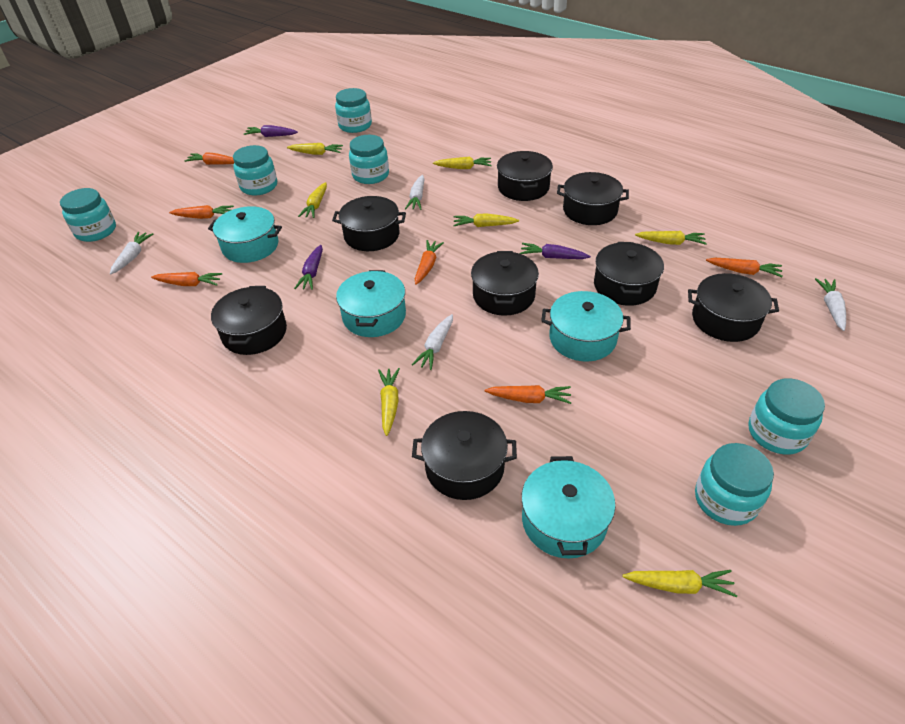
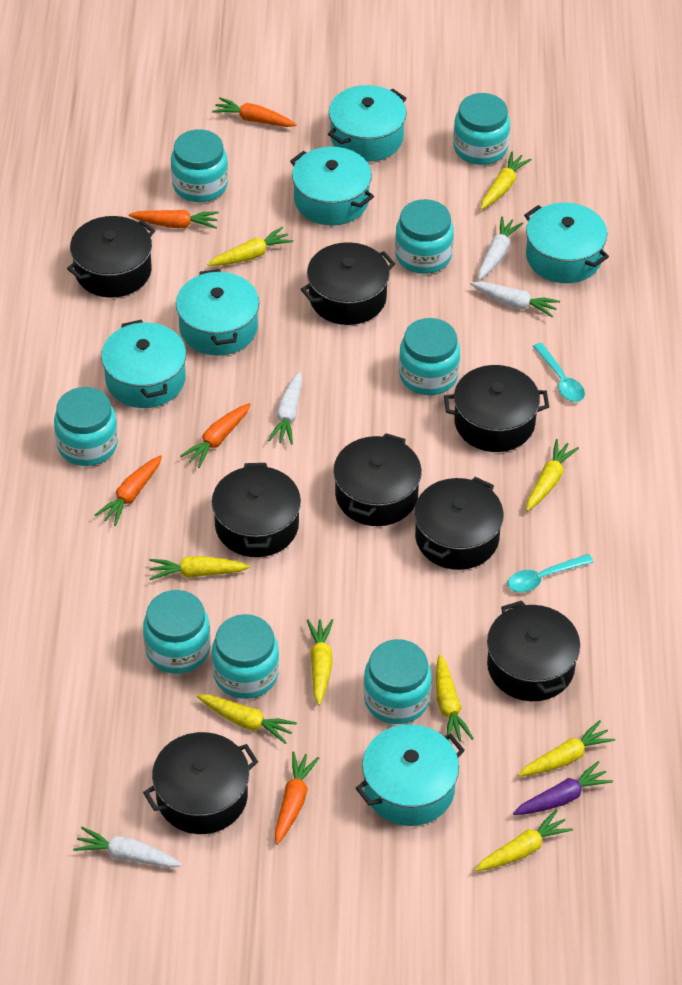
orange carrot: 6 -> 5
purple carrot: 3 -> 1
turquoise jar: 6 -> 8
turquoise pot: 4 -> 6
turquoise spoon: 0 -> 2
yellow carrot: 7 -> 9

